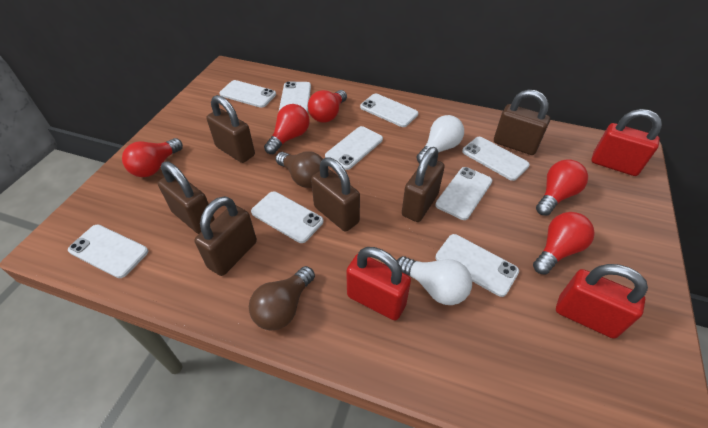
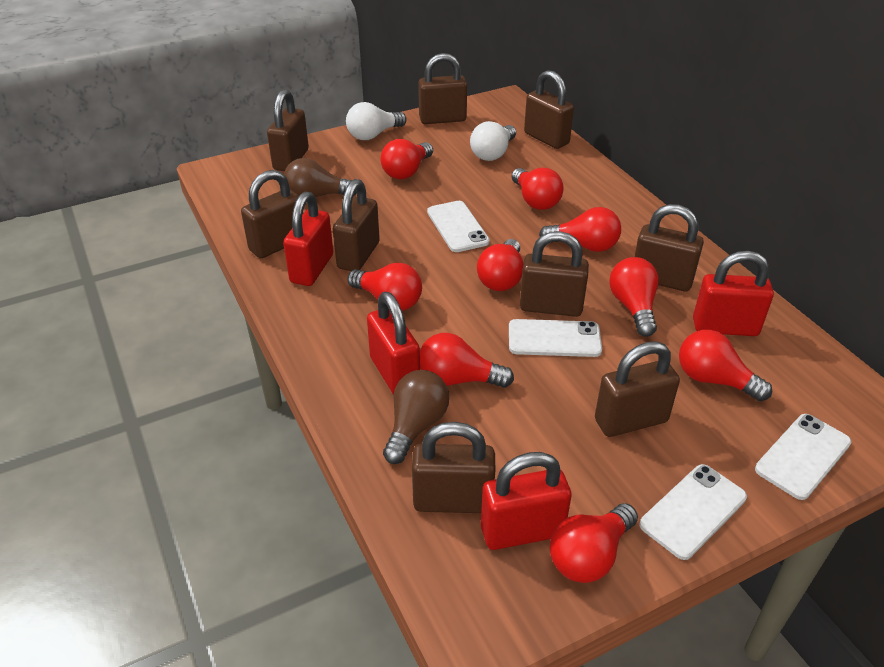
brown padlock: 6 -> 9
red light bulb: 5 -> 9
red padlock: 3 -> 4
white phone: 9 -> 4

